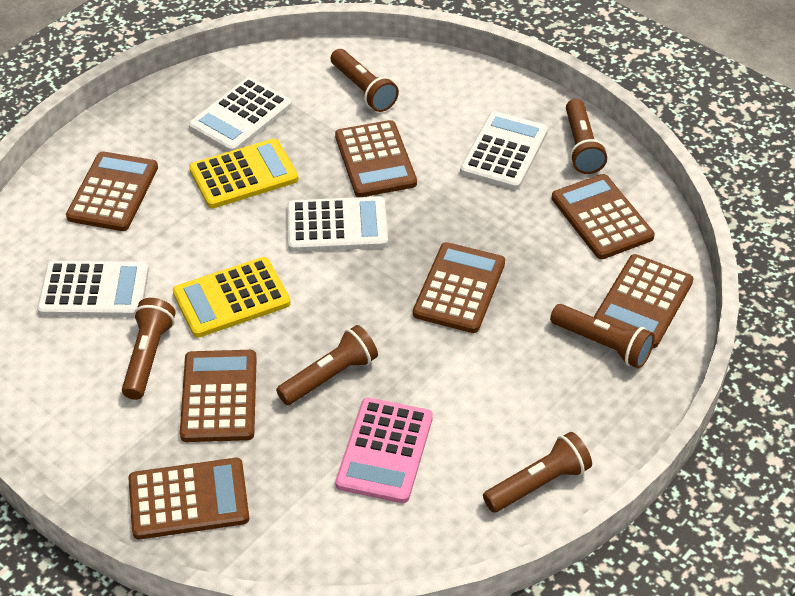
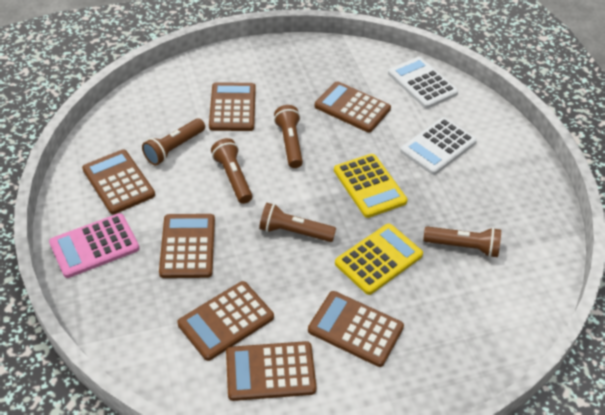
brown flashlight: 6 -> 5
white calculator: 4 -> 2

